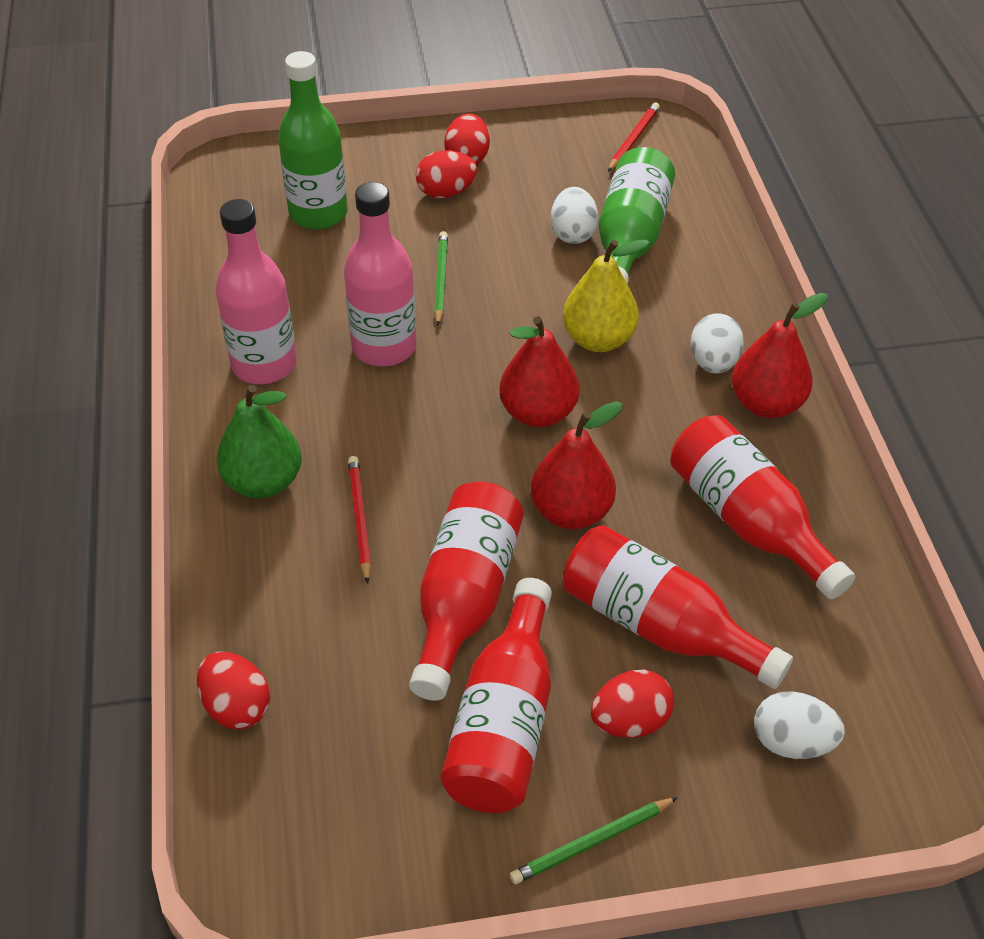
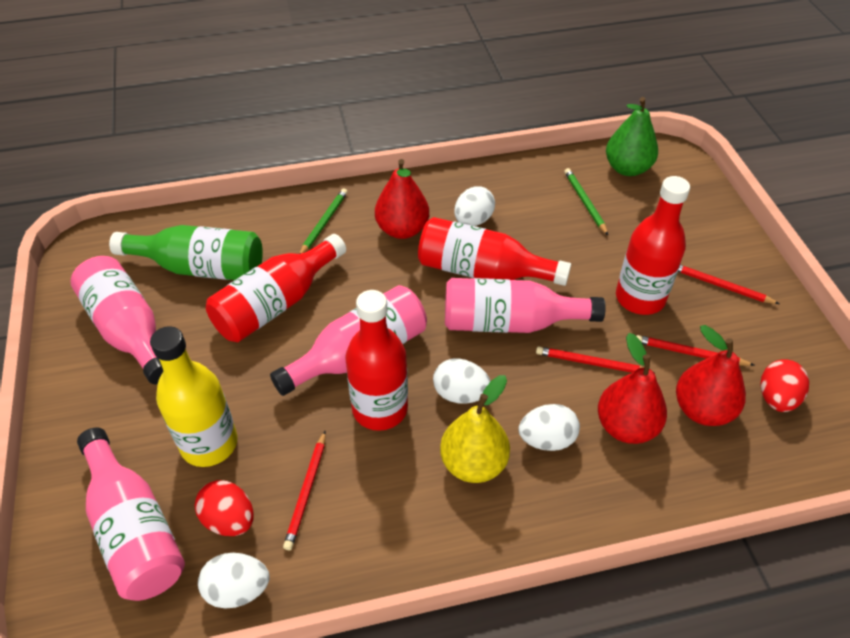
green bottle: 2 -> 1
pink bottle: 2 -> 4
red egg: 4 -> 2
red pencil: 2 -> 4
white egg: 3 -> 4
yellow bottle: 0 -> 1

